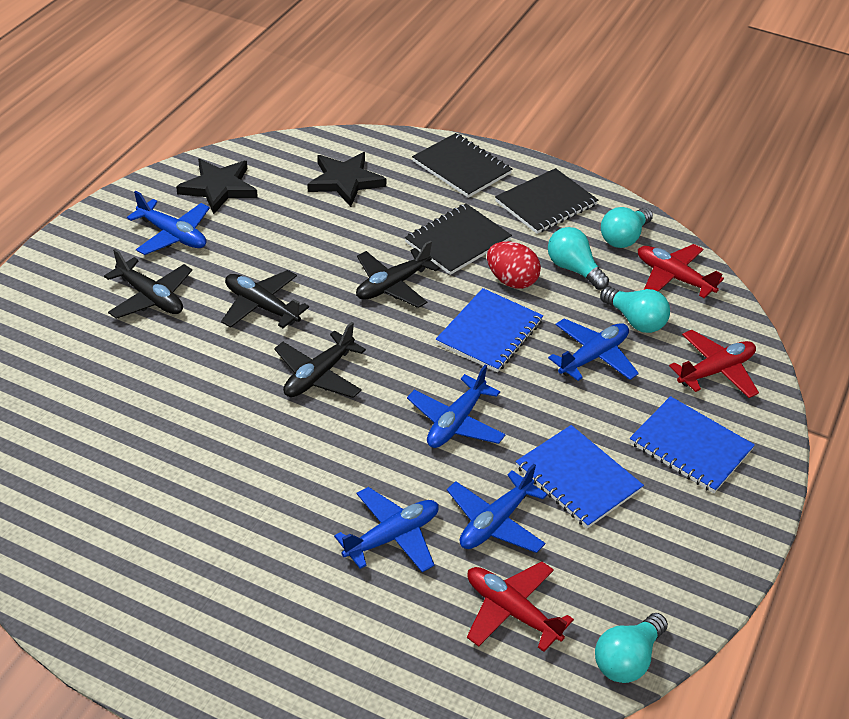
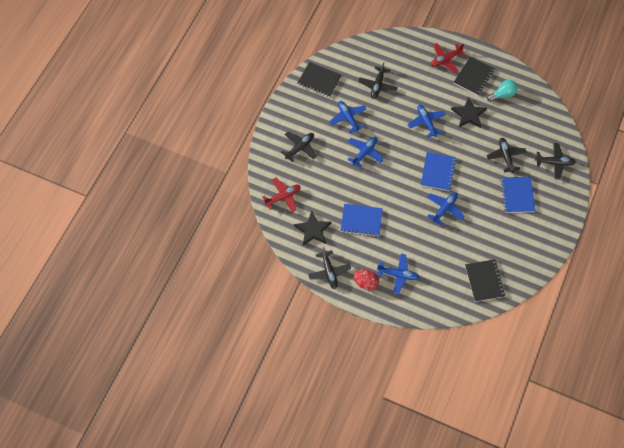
black plane: 4 -> 5
red plane: 3 -> 2
turquoise light bulb: 4 -> 1

